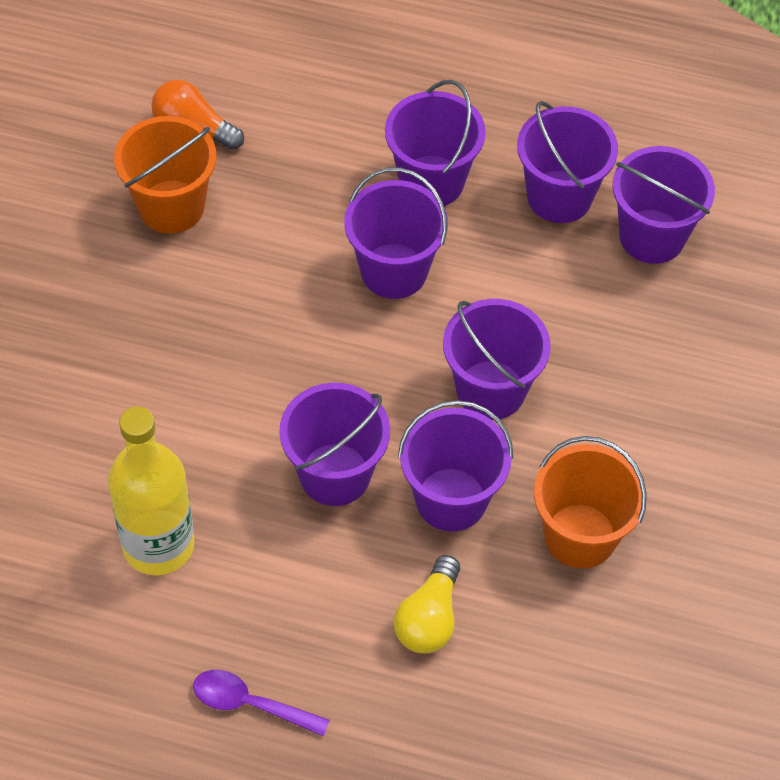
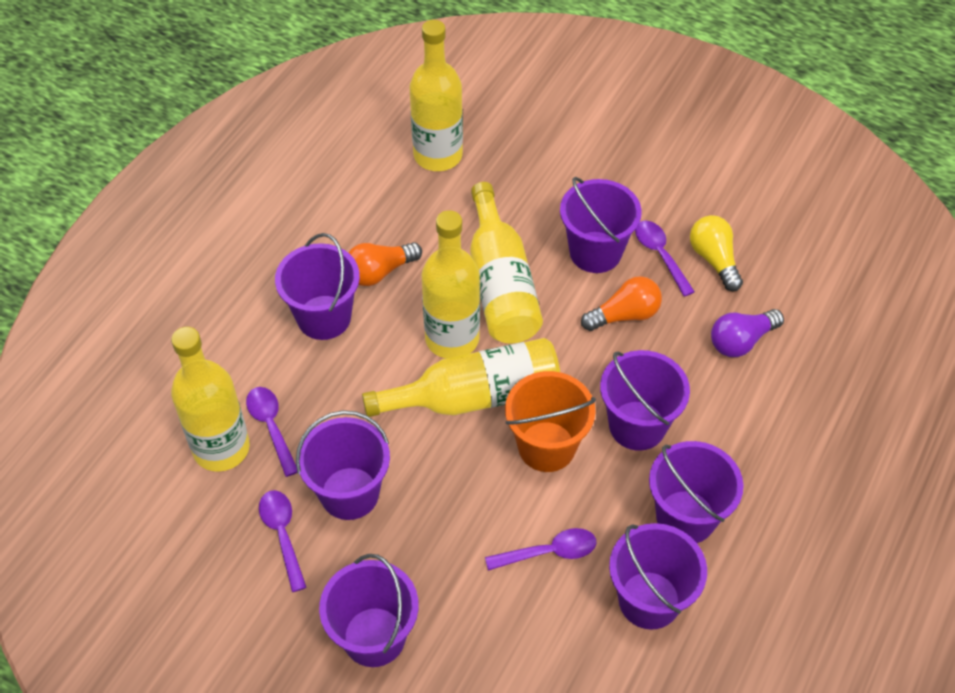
orange bucket: 2 -> 1
orange light bulb: 1 -> 2
purple light bulb: 0 -> 1
purple spoon: 1 -> 4
yellow bottle: 1 -> 5

